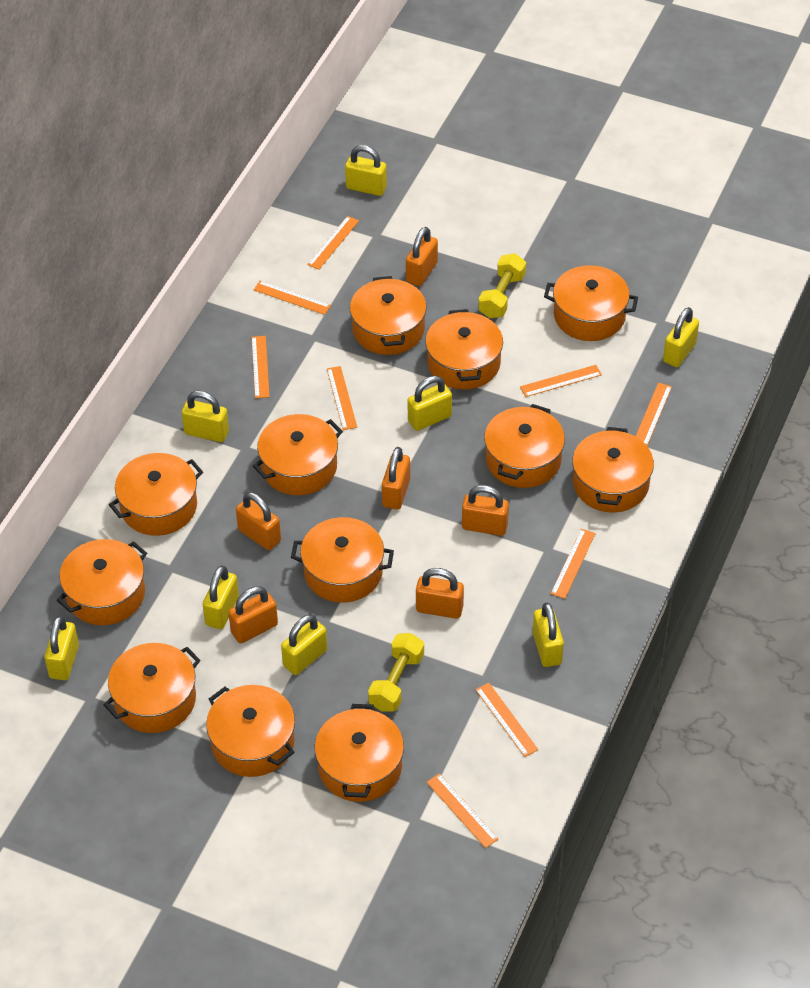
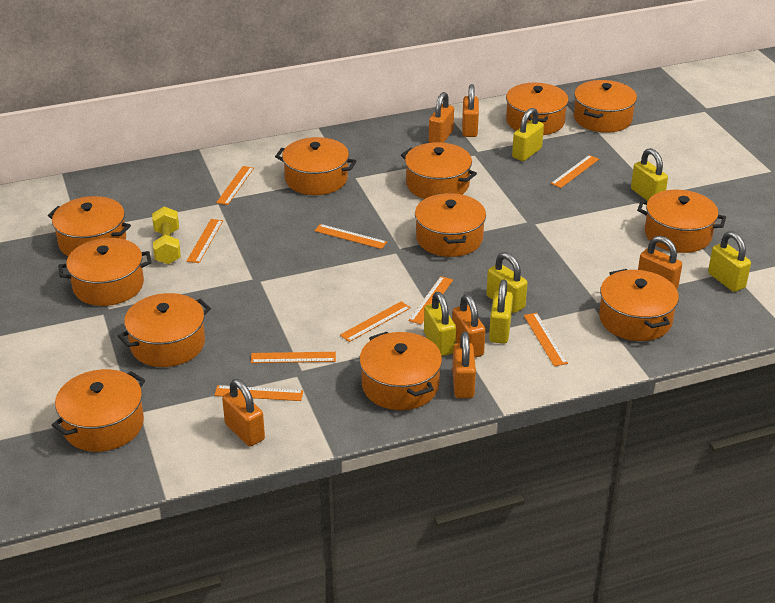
yellow dumbbell: 2 -> 1
yellow padlock: 8 -> 6

